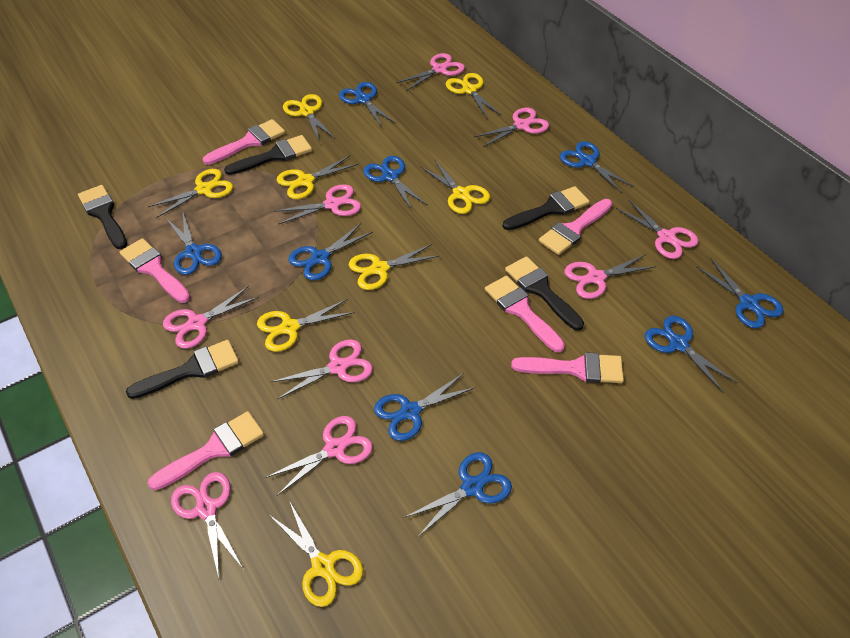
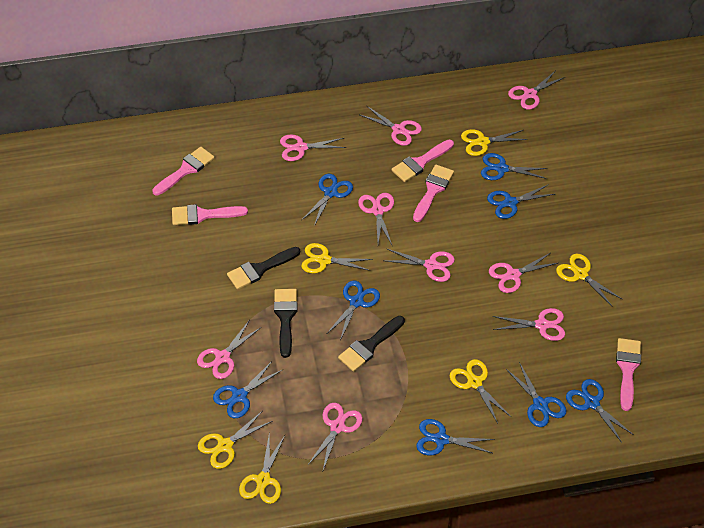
black brush: 5 -> 3
blue scissors: 9 -> 8
pink brush: 6 -> 5
yellow scissors: 8 -> 6

